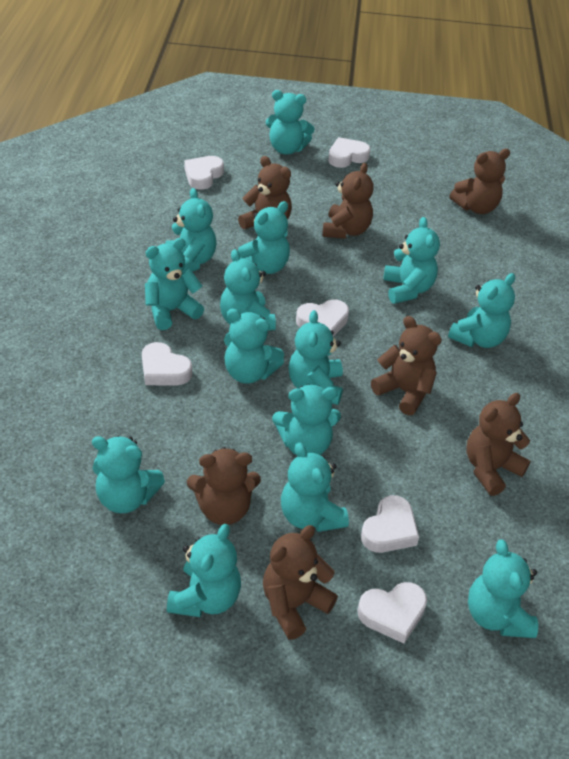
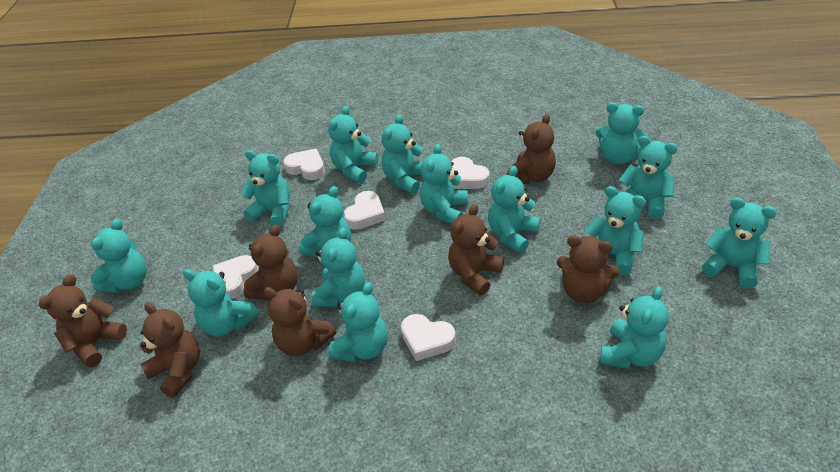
turquoise teddy bear: 14 -> 15
white heart: 6 -> 5

